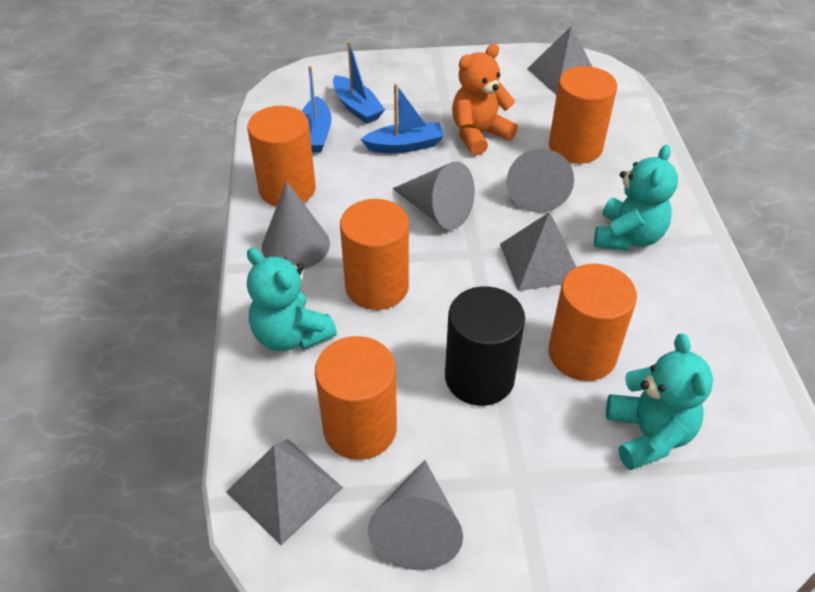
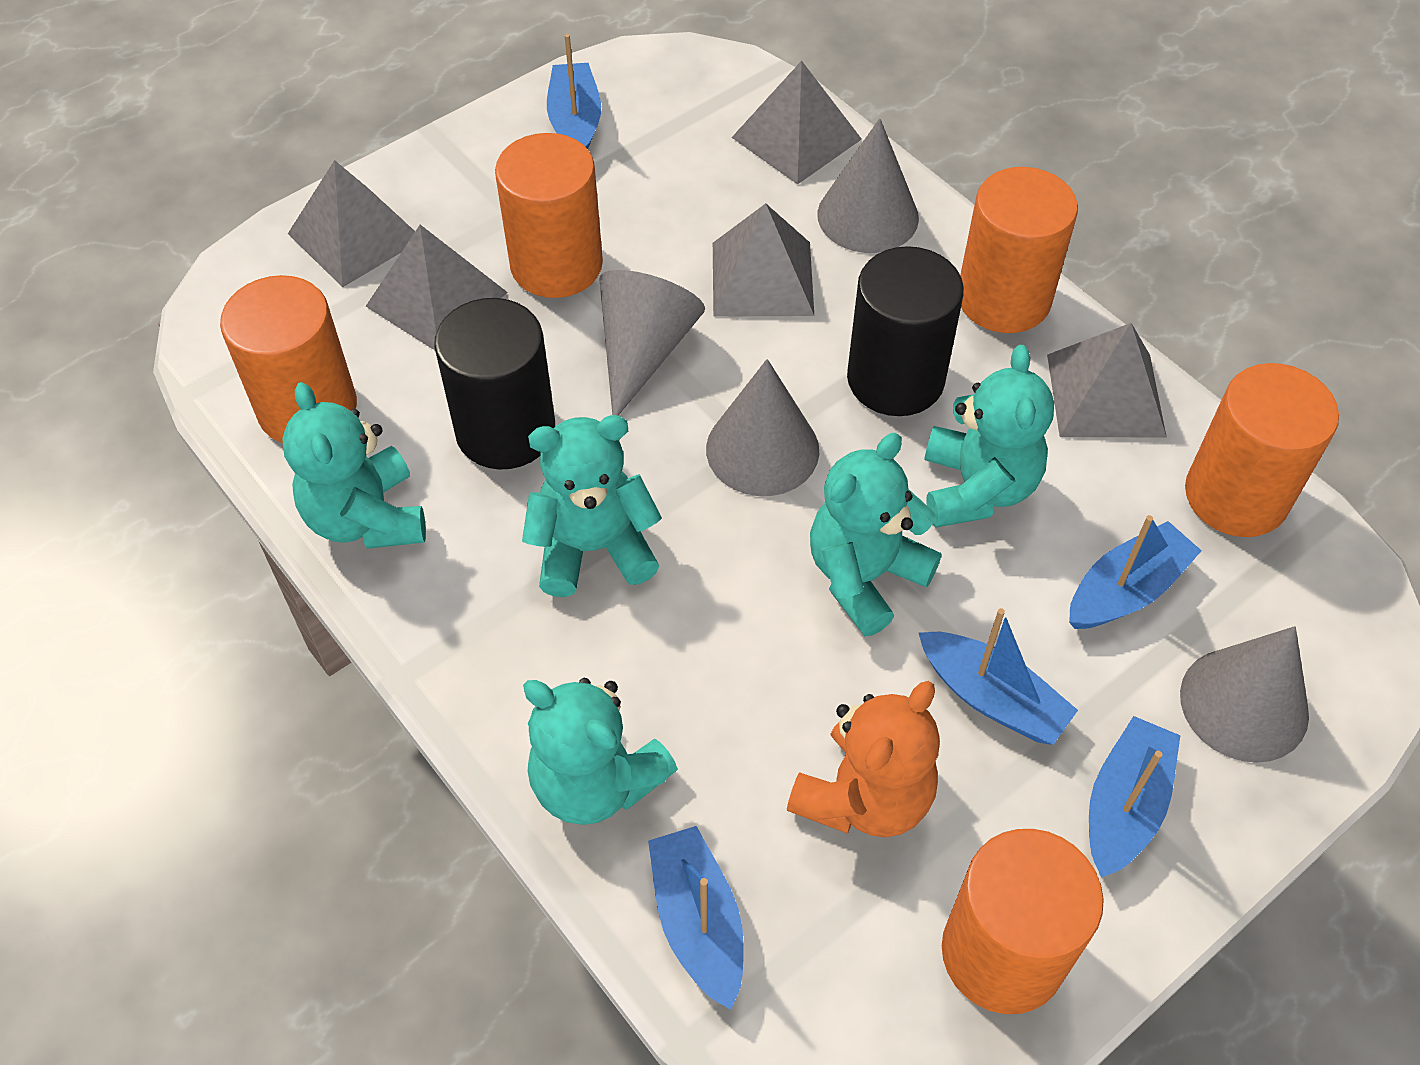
black cylinder: 1 -> 2
blue boat: 3 -> 5
grey pyramid: 3 -> 5
turquoise teddy bear: 3 -> 5

